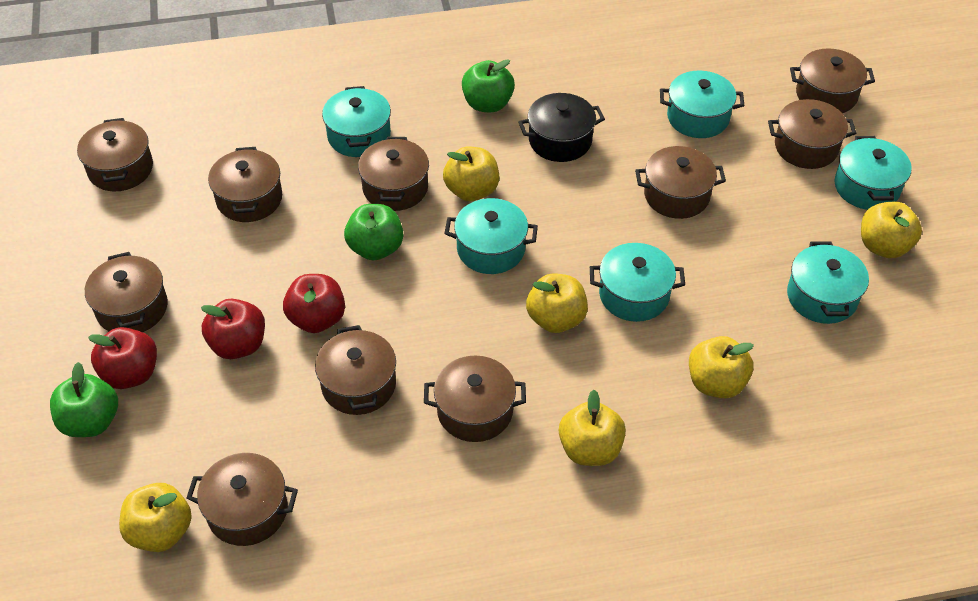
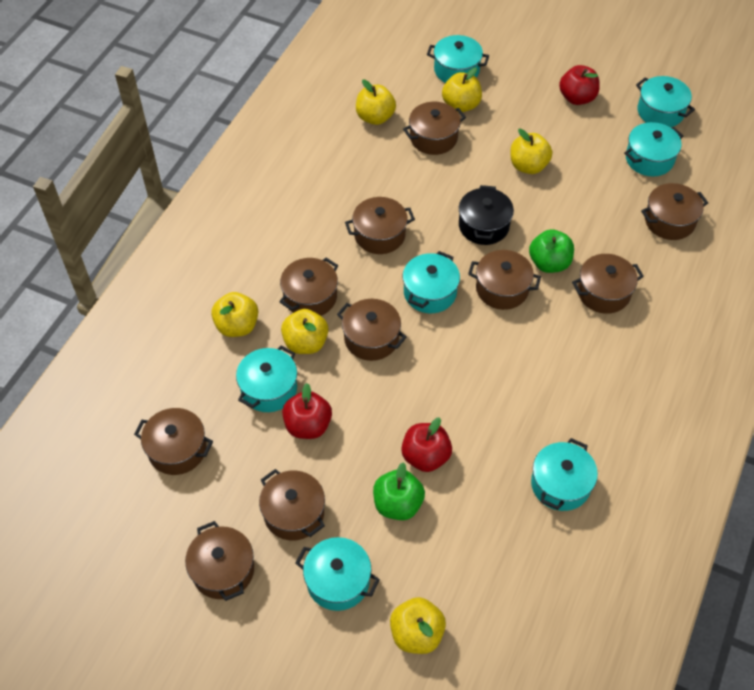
green apple: 3 -> 2
turquoise pot: 6 -> 7

